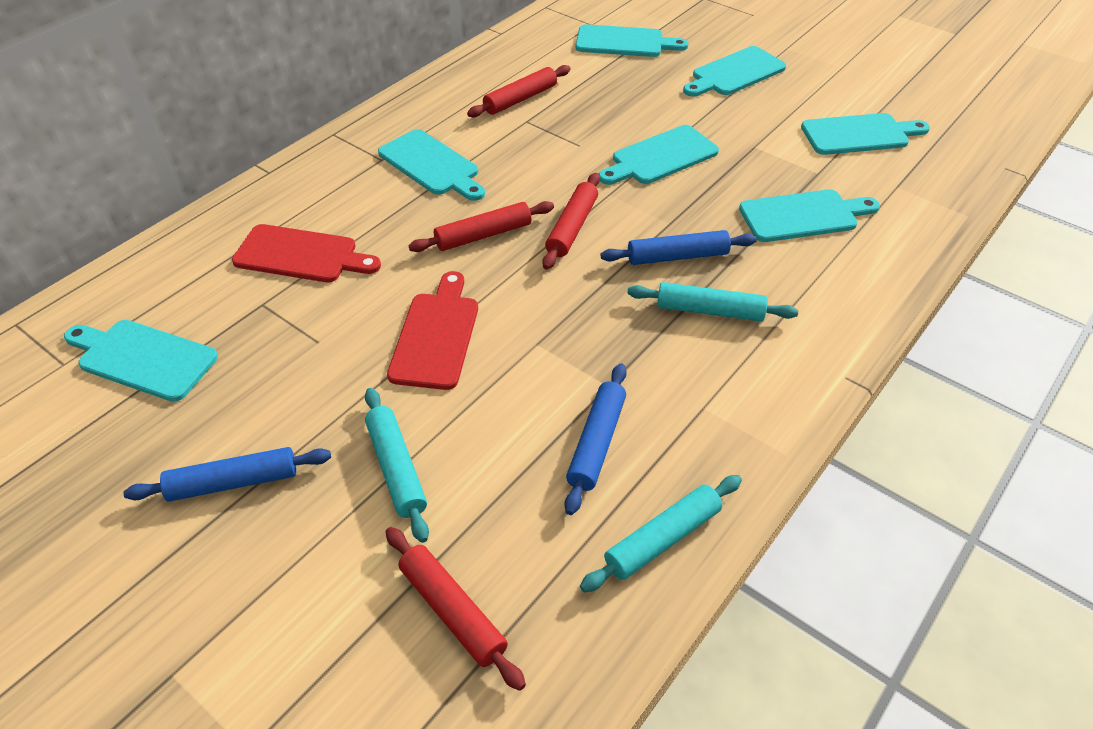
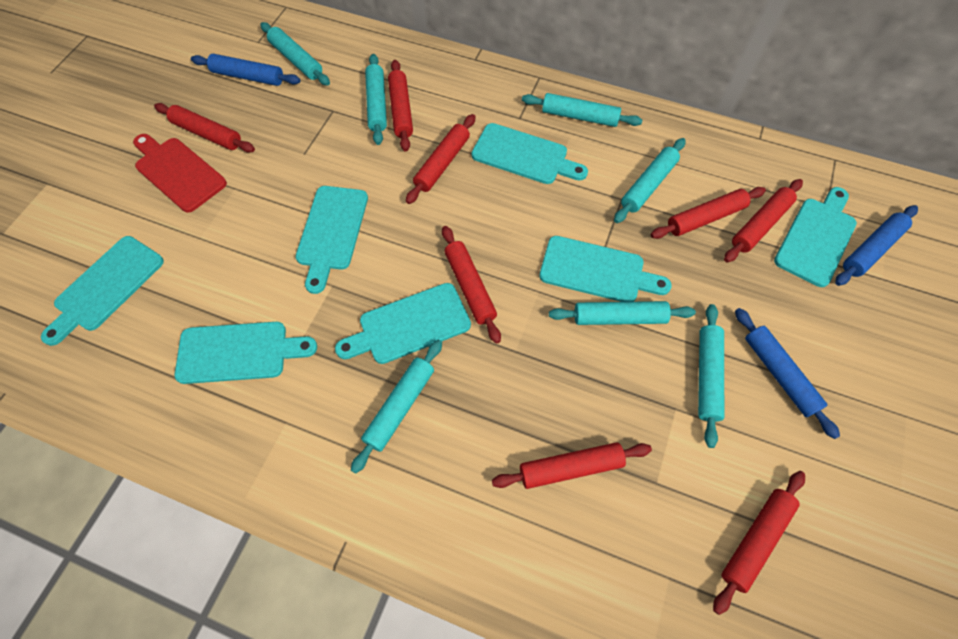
red cutting board: 2 -> 1
red rolling pin: 4 -> 8
turquoise rolling pin: 3 -> 7

